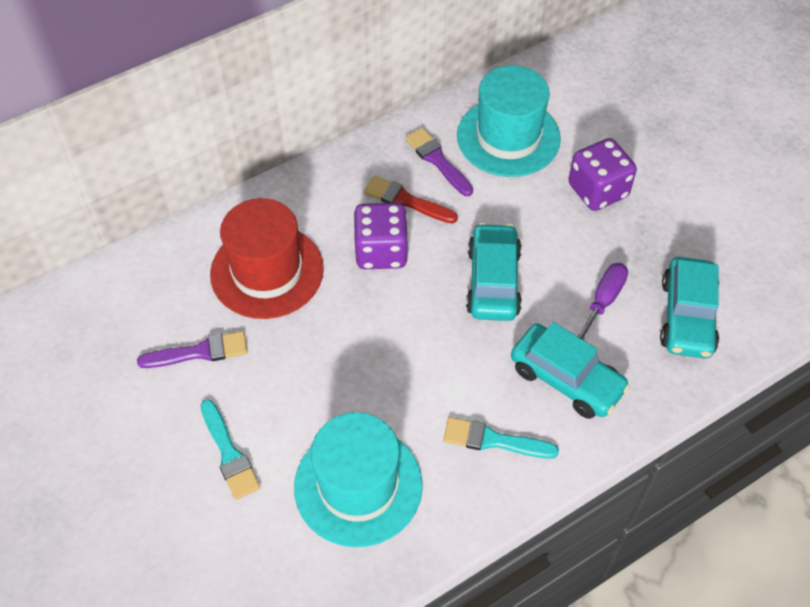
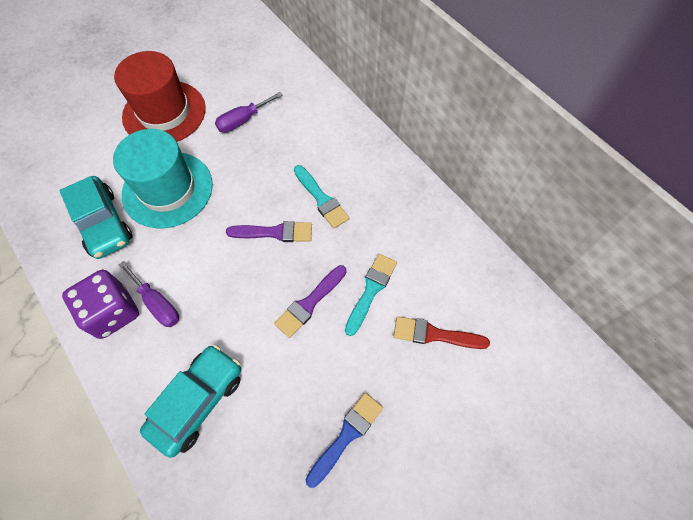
blue brush: 0 -> 1
purple dice: 2 -> 1
purple screwdriver: 1 -> 2
turquoise car: 3 -> 2
turquoise hat: 2 -> 1

